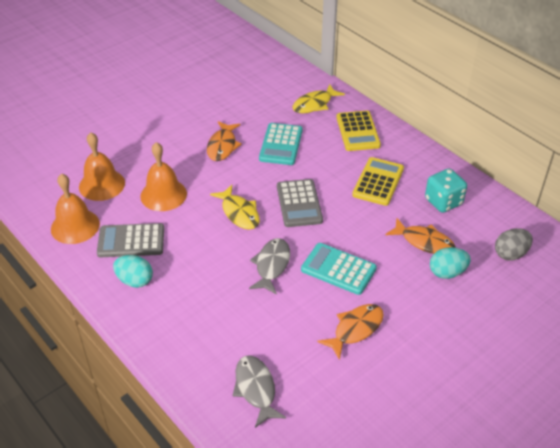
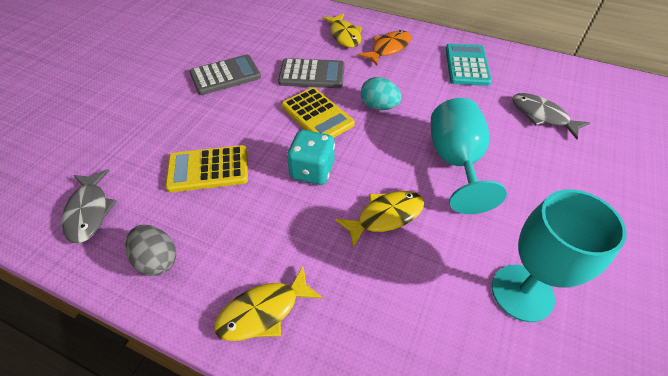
orange bell: 3 -> 0
orange fish: 3 -> 1
turquoise calculator: 2 -> 1
turquoise egg: 2 -> 1
turquoise goblet: 0 -> 2
yellow fish: 2 -> 3

